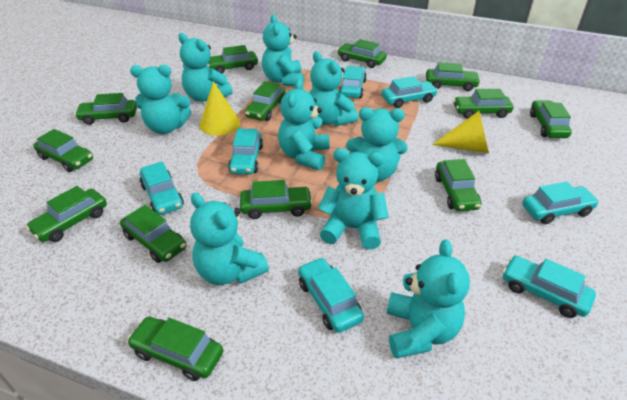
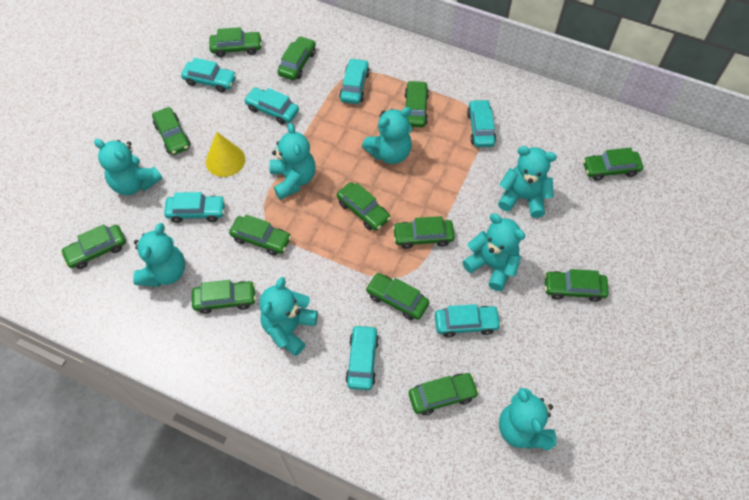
turquoise teddy bear: 9 -> 8
yellow cone: 2 -> 1

